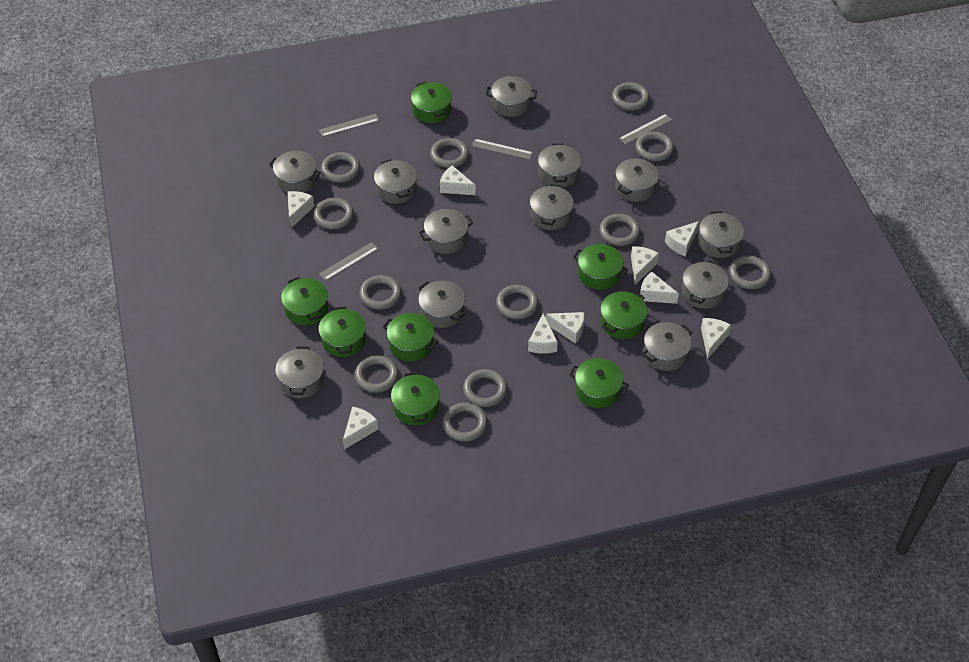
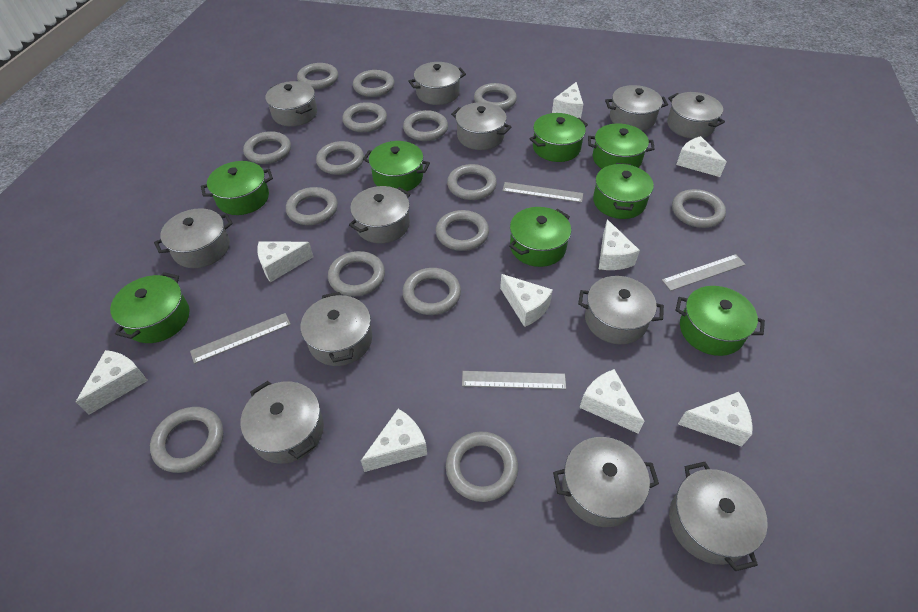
grey ring: 12 -> 15

